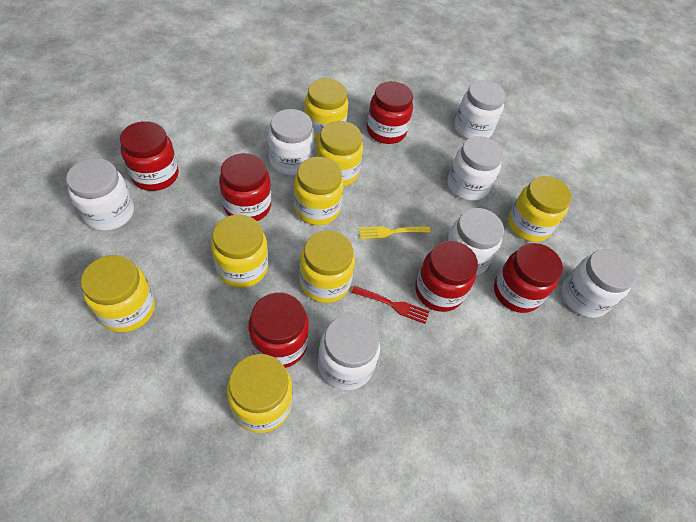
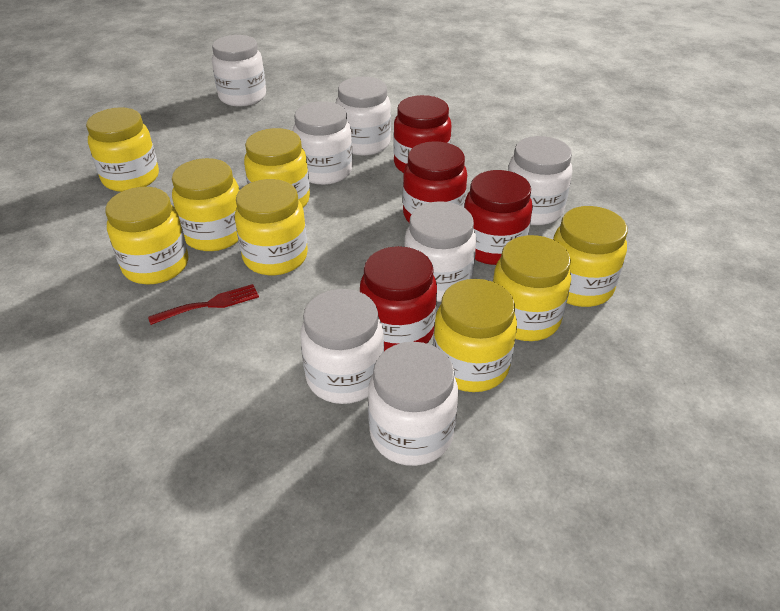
red jar: 6 -> 4
yellow fork: 1 -> 0

